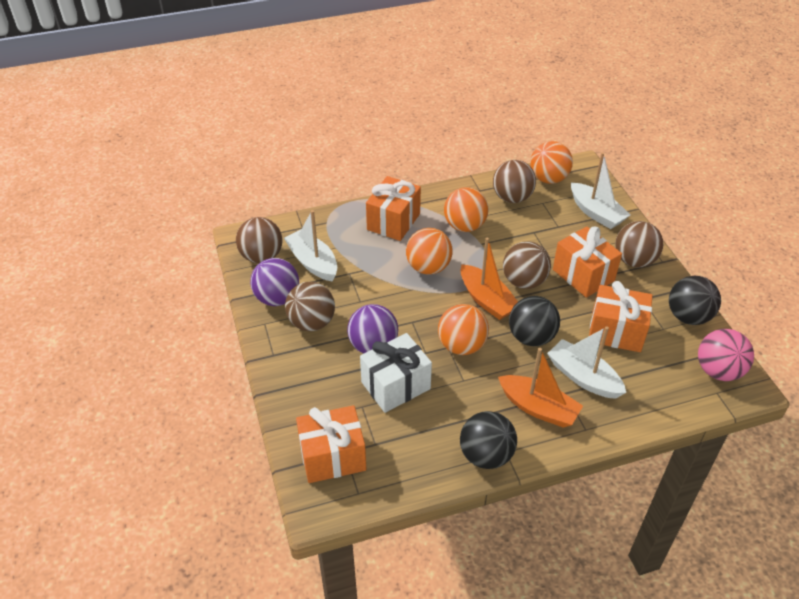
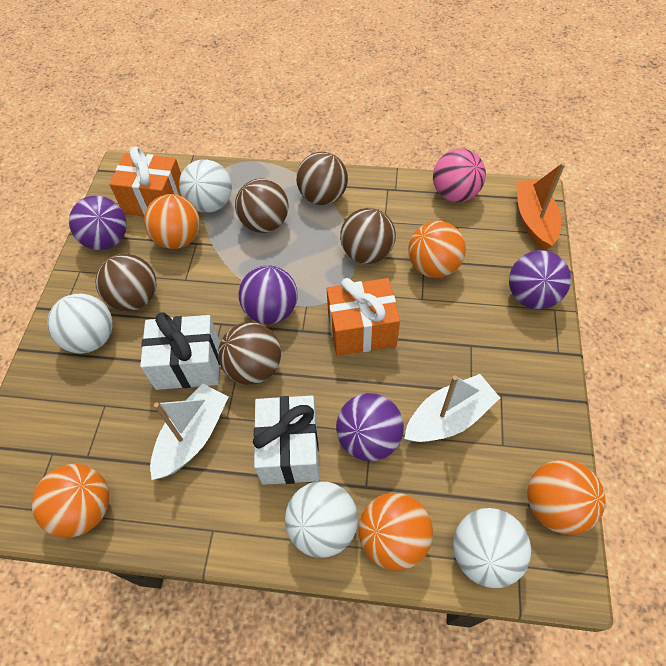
black ball: 3 -> 0
orange ball: 4 -> 5
orange boat: 2 -> 1
orange gift: 4 -> 2
purple ball: 2 -> 4
white ball: 0 -> 4
white boat: 3 -> 2
white gift: 1 -> 2

